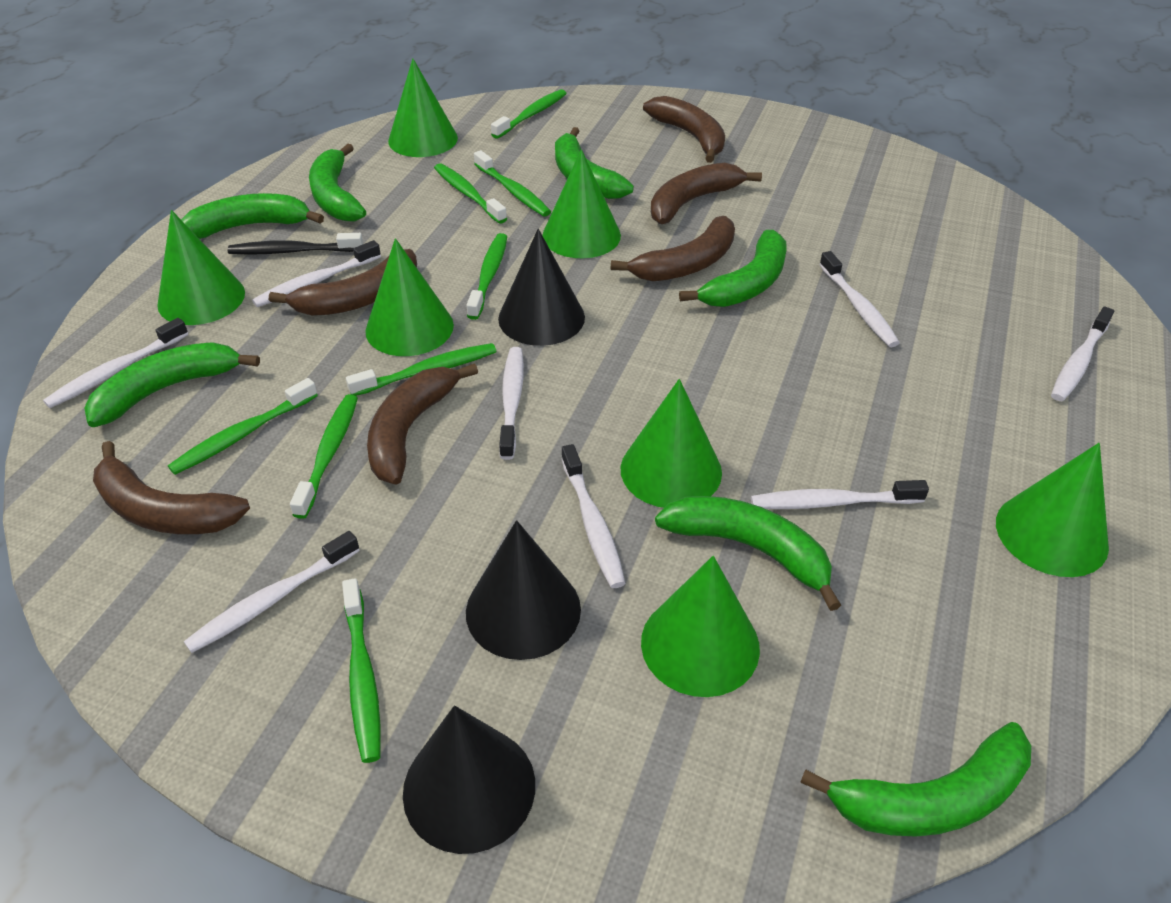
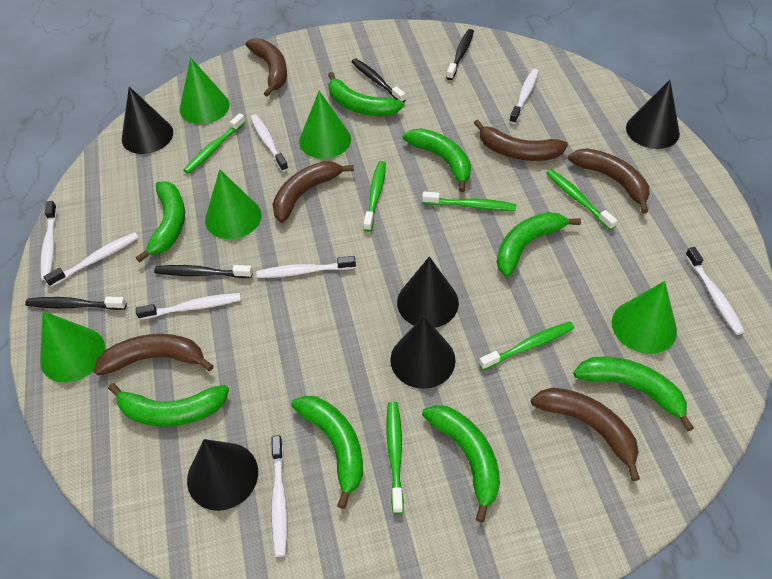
black cone: 3 -> 5
black toothbrush: 1 -> 4
green banana: 7 -> 8
green cone: 7 -> 5
green toothbrush: 8 -> 6

